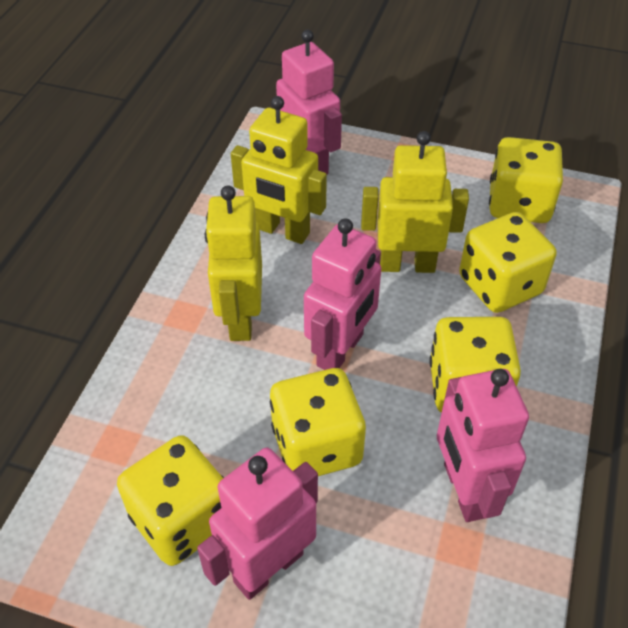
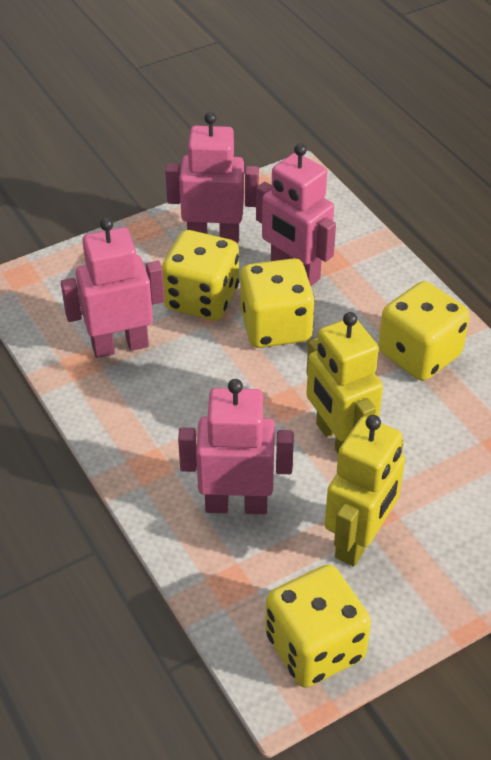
yellow dice: 5 -> 4
yellow robot: 3 -> 2

